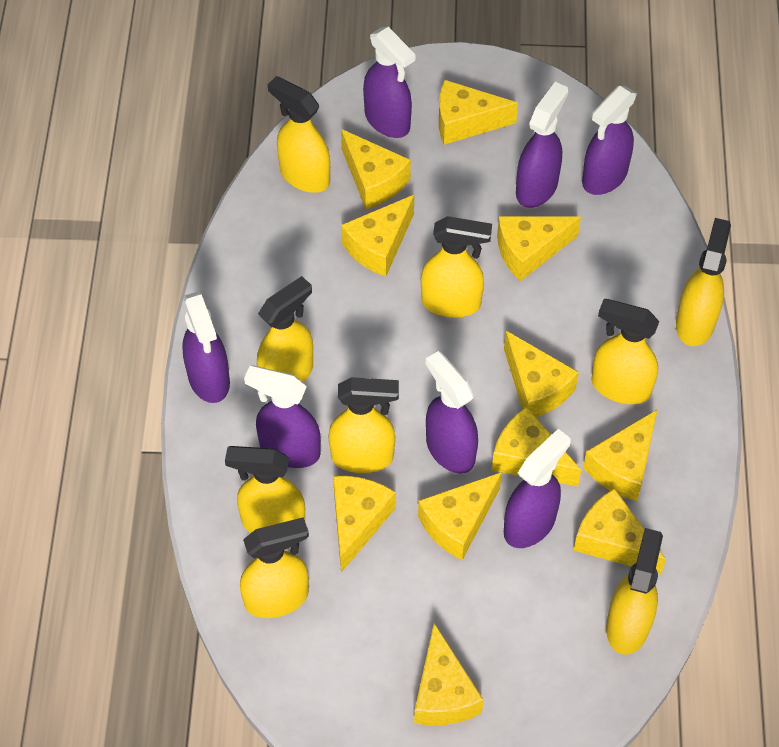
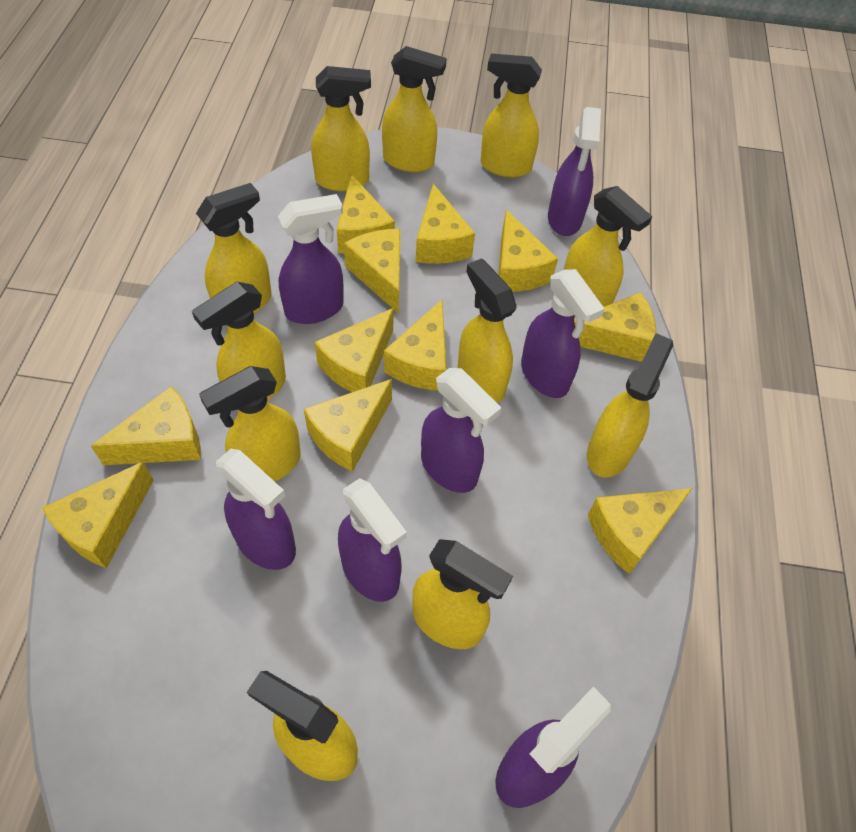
yellow spray bottle: 9 -> 11

